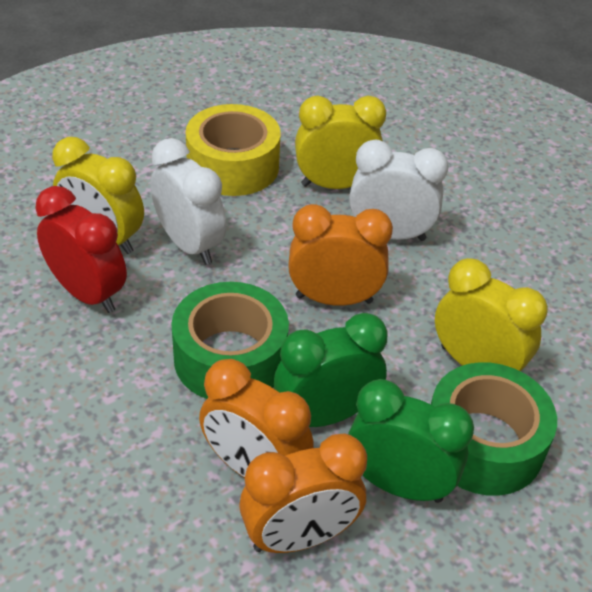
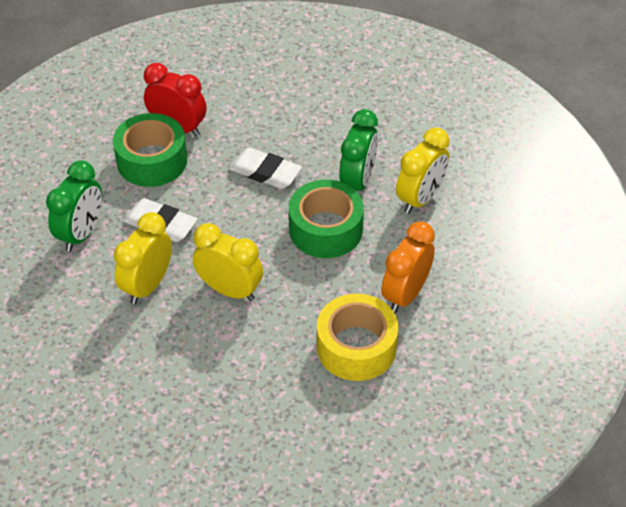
orange clock: 3 -> 1
white clock: 2 -> 0
white eraser: 0 -> 2

